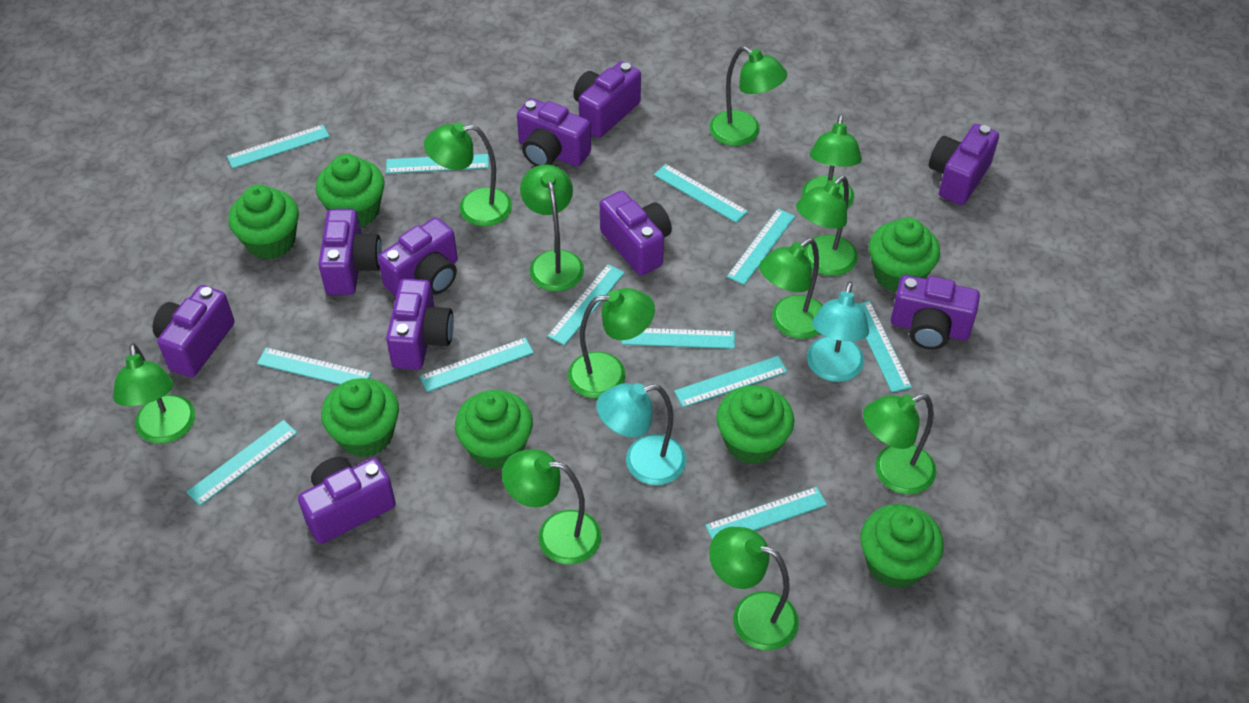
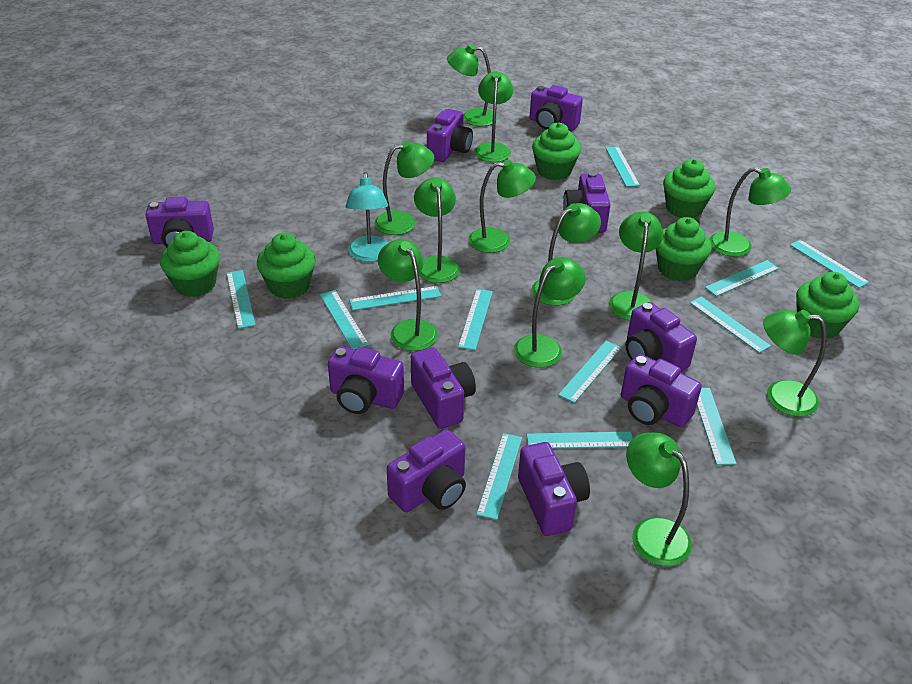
green cupcake: 7 -> 6
green lamp: 11 -> 12
turquoise lamp: 2 -> 1

